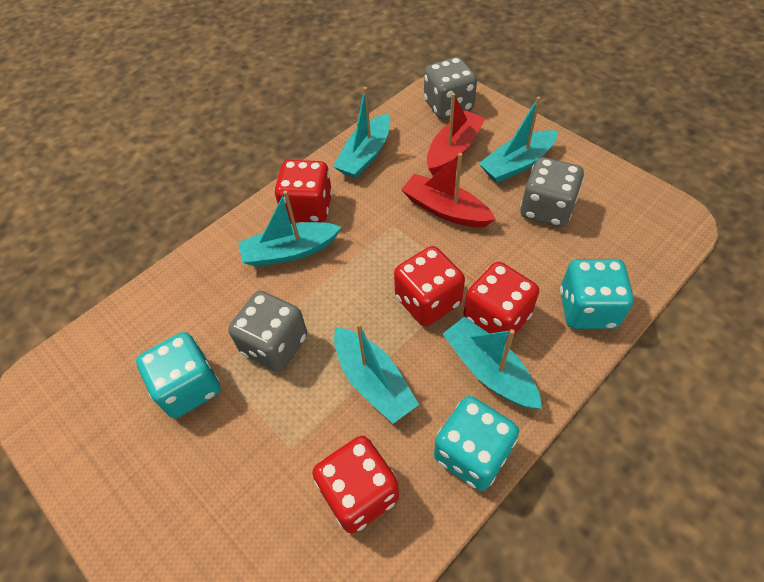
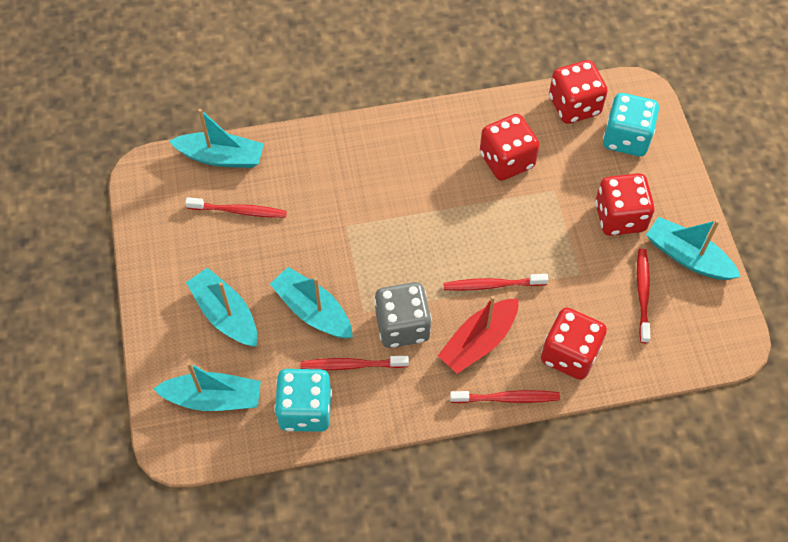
grey dice: 3 -> 1
red boat: 2 -> 1
red toothbrush: 0 -> 5
turquoise dice: 3 -> 2

